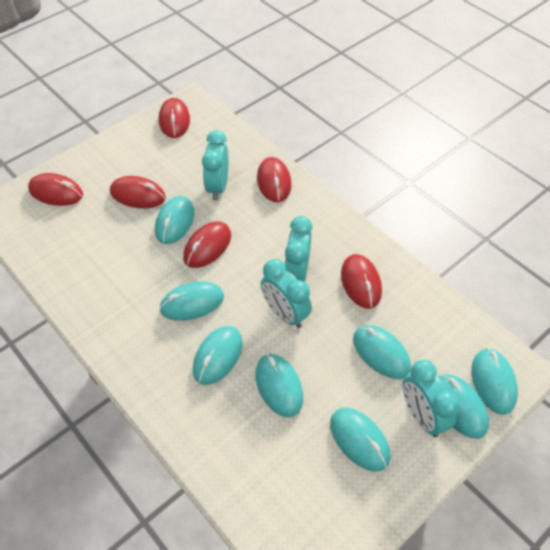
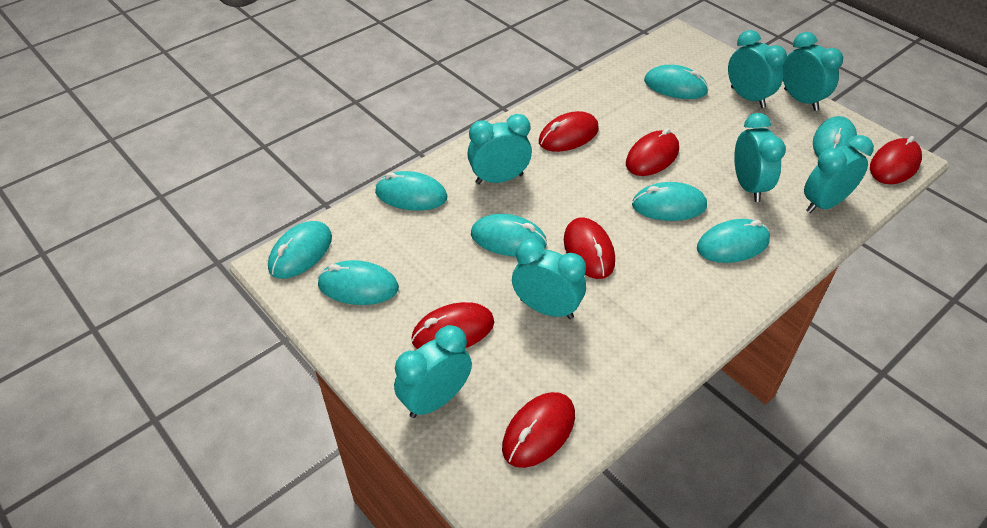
turquoise clock: 4 -> 7

